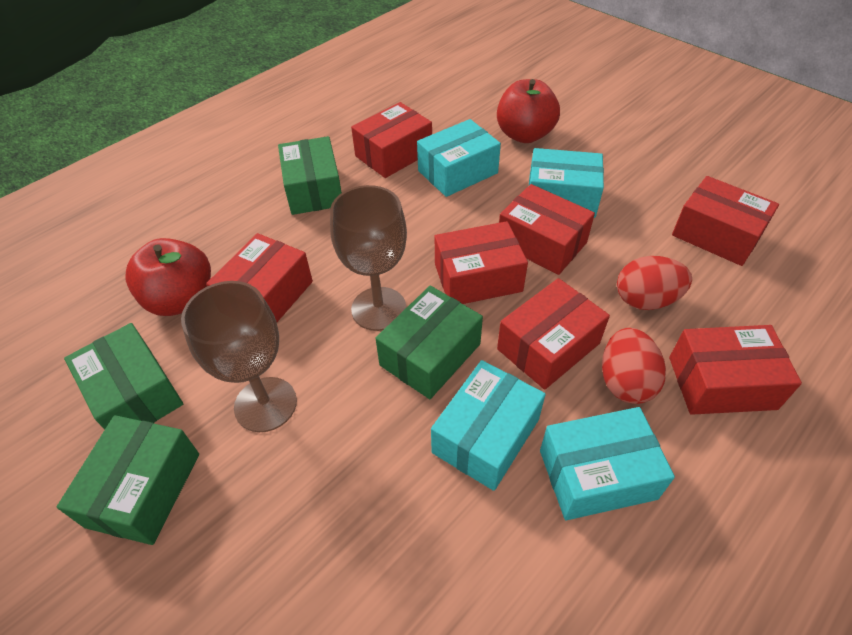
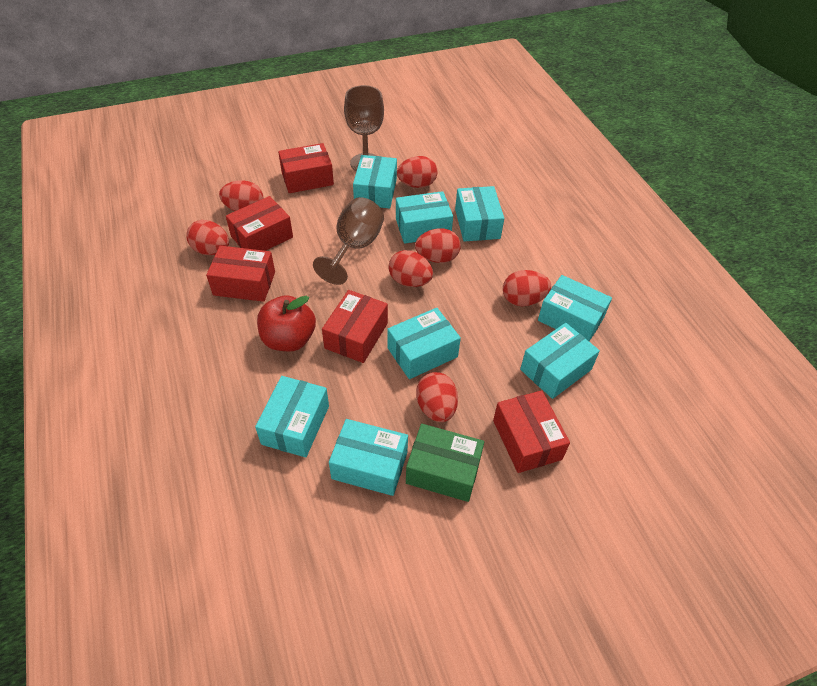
green box: 4 -> 1
red apple: 2 -> 1
red box: 7 -> 5
red egg: 2 -> 7
turquoise box: 4 -> 8

